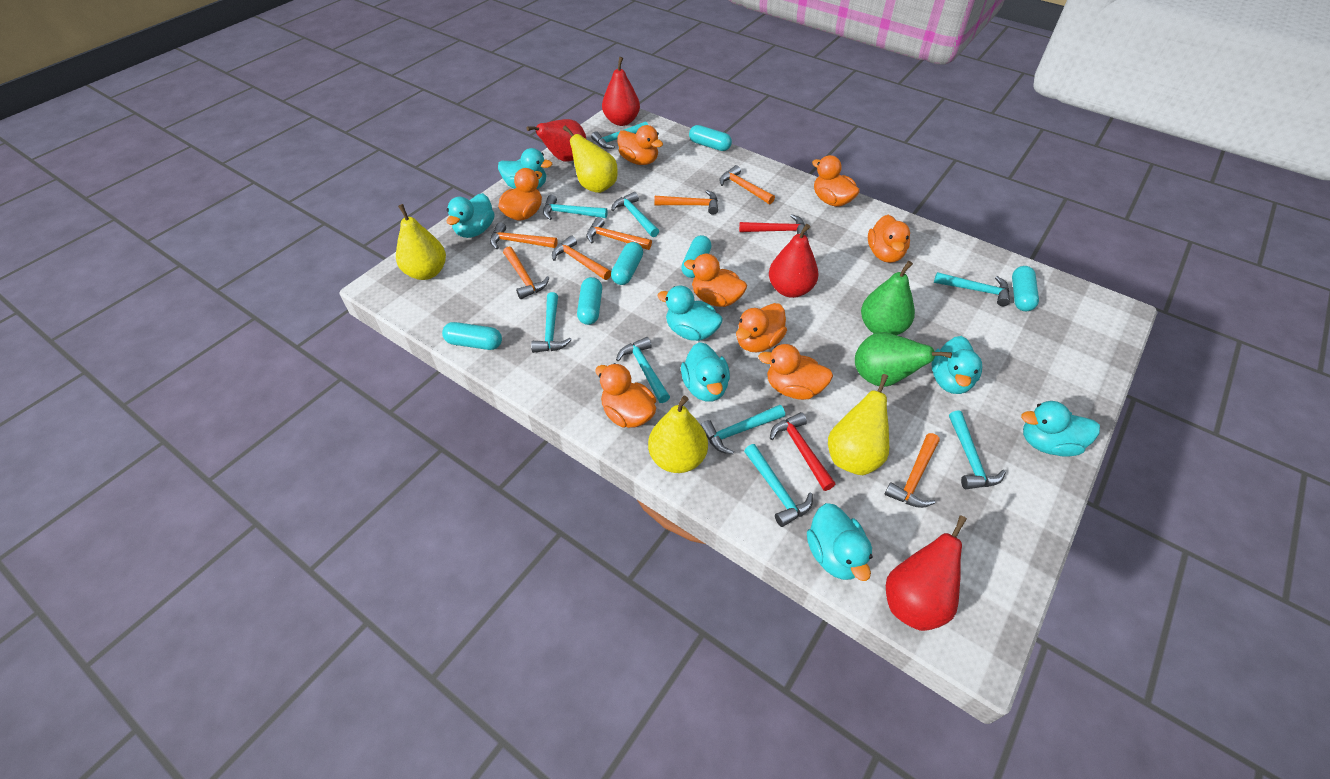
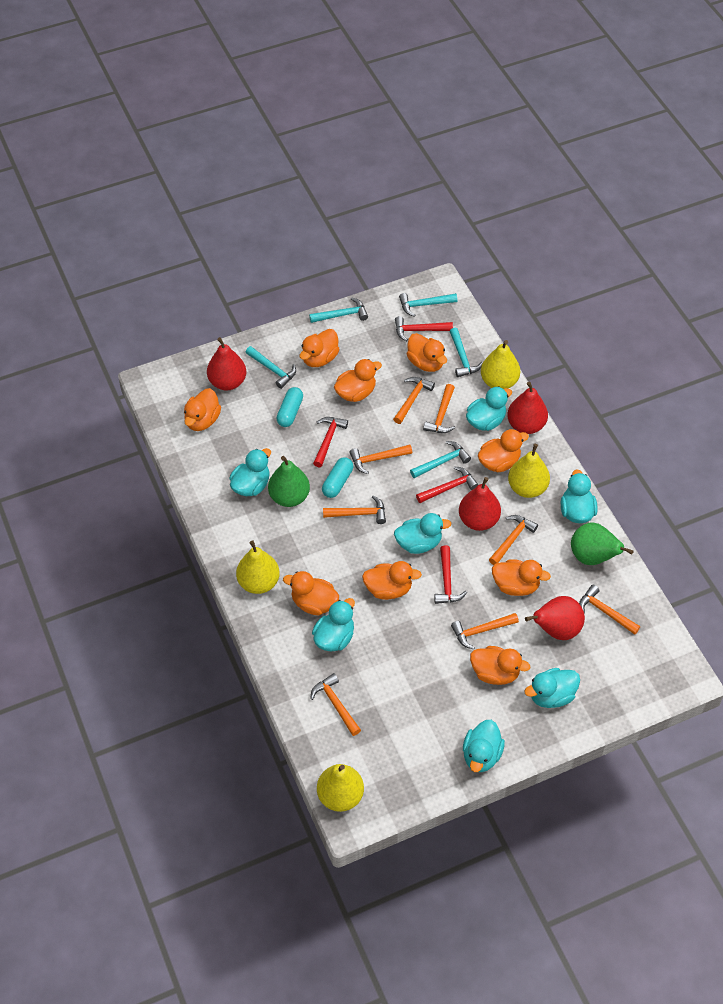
orange duck: 8 -> 9
orange hammer: 7 -> 8
red hammer: 2 -> 4
turquoise capsule: 6 -> 2
turquoise hammer: 9 -> 5

